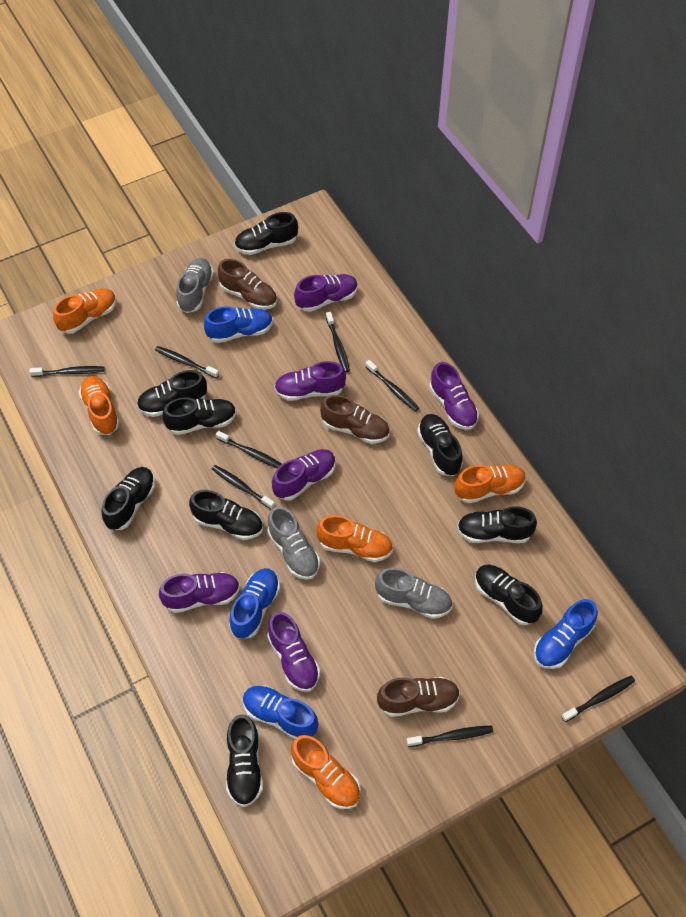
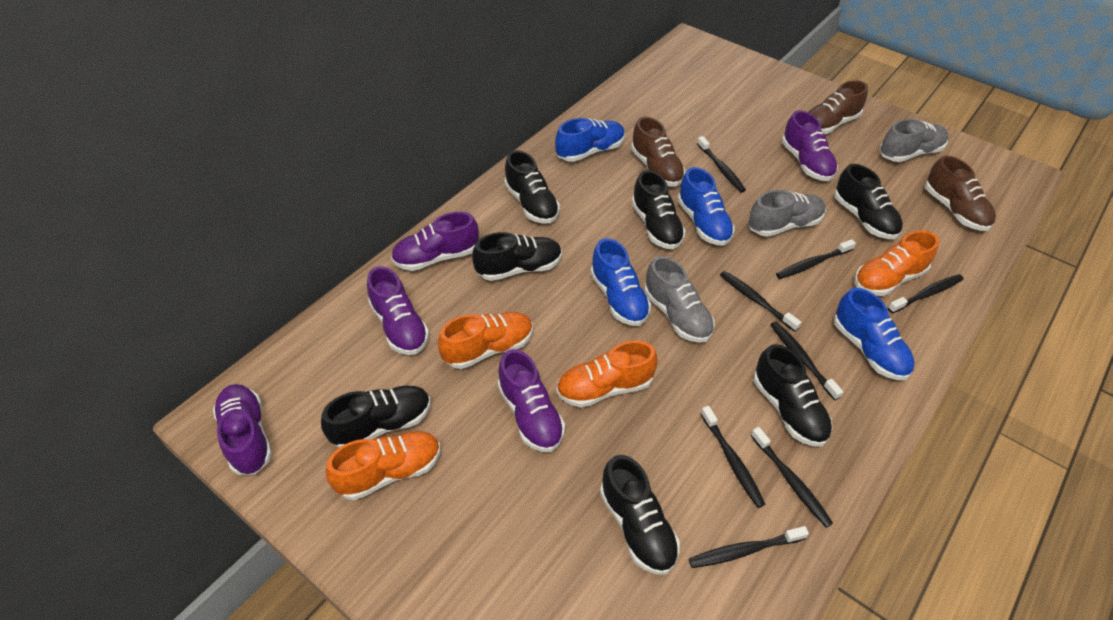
black shoe: 9 -> 7
orange shoe: 5 -> 4
purple shoe: 6 -> 5

